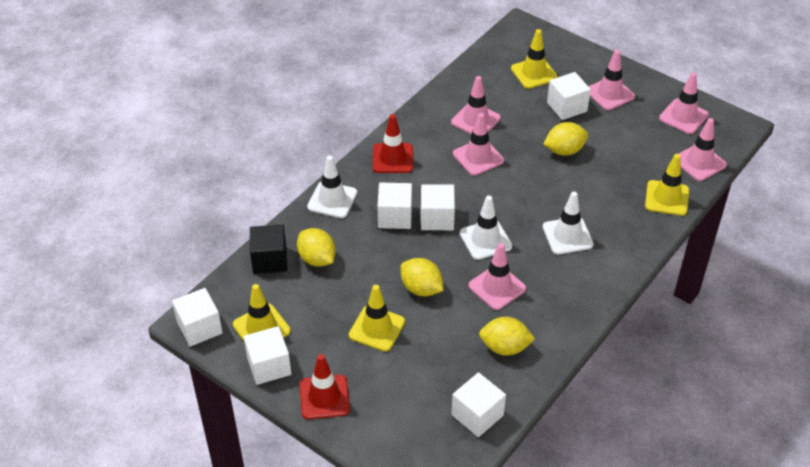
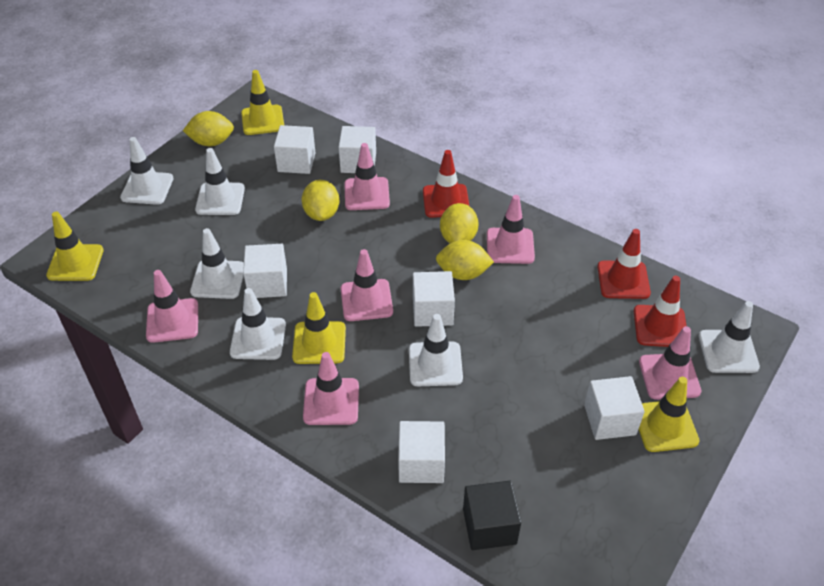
red traffic cone: 2 -> 3
white traffic cone: 3 -> 6

